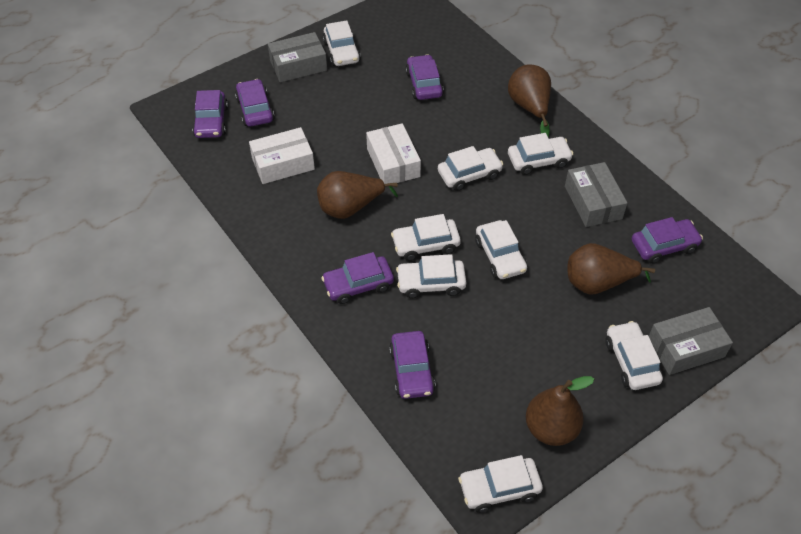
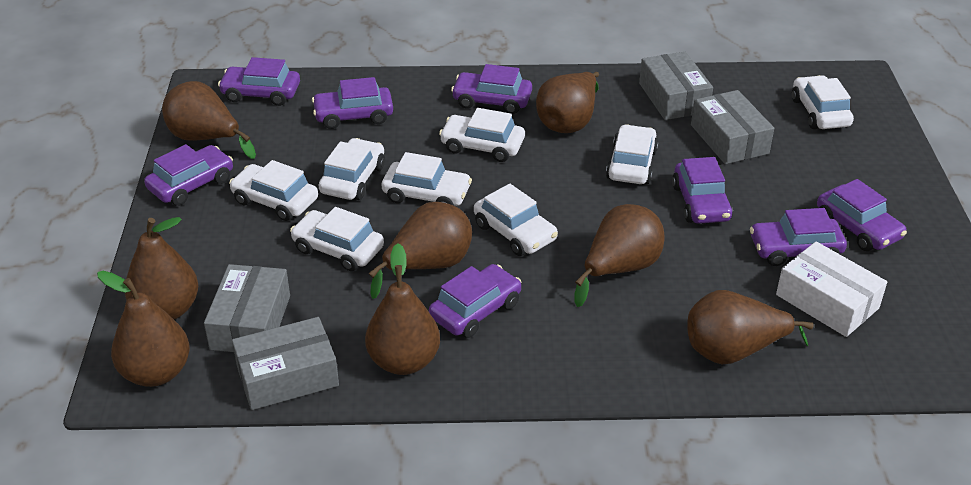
brown pear: 4 -> 8
grey box: 3 -> 4
purple car: 6 -> 8
white box: 2 -> 1

